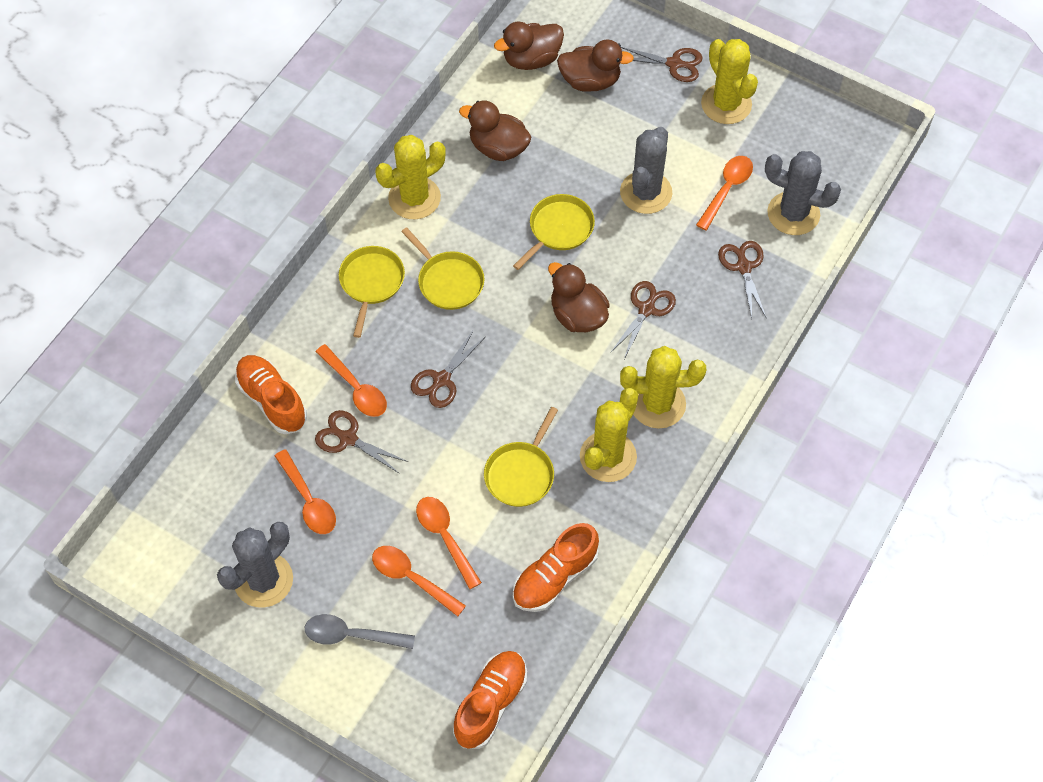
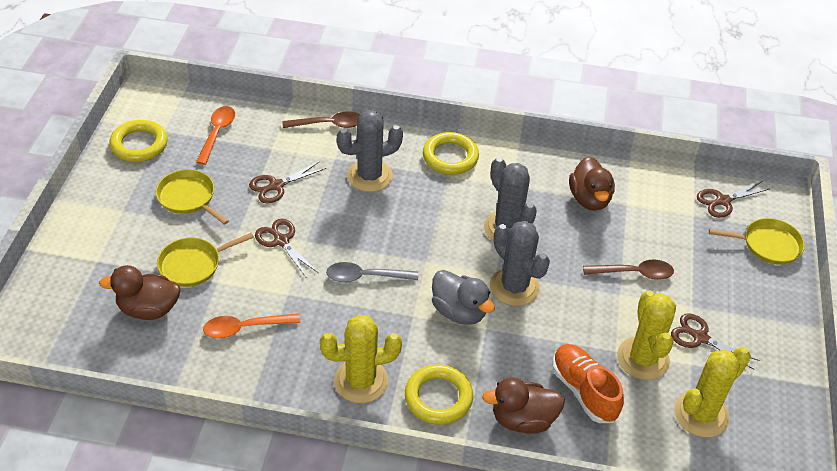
brown duck: 4 -> 3
brown scissors: 5 -> 4
brown spoon: 0 -> 2
grey duck: 0 -> 1
orange shoe: 3 -> 1
orange spoon: 5 -> 2
yellow cactus: 4 -> 3
yellow pan: 4 -> 3
yellow ring: 0 -> 3

